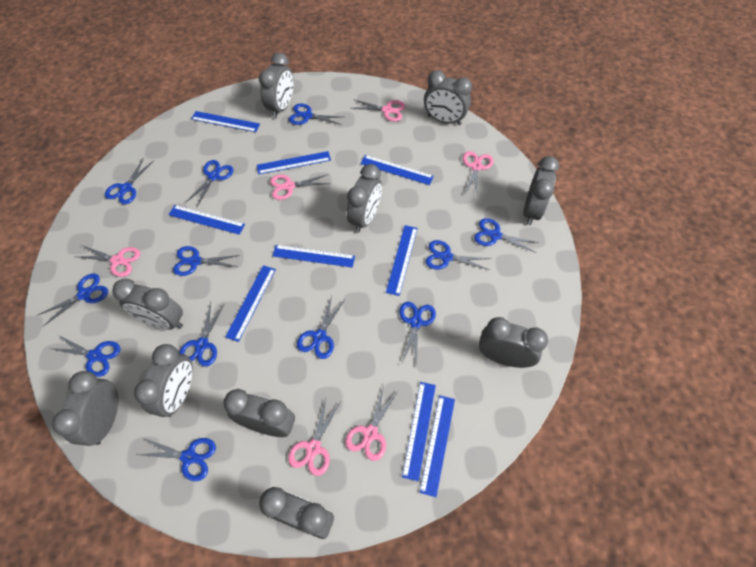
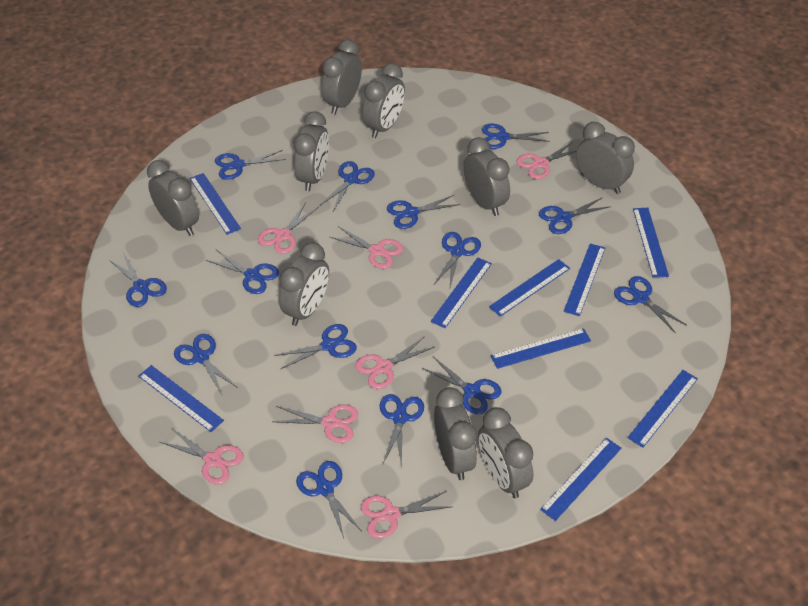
blue scissors: 12 -> 14
grey clock: 10 -> 9
pink scissors: 6 -> 7

